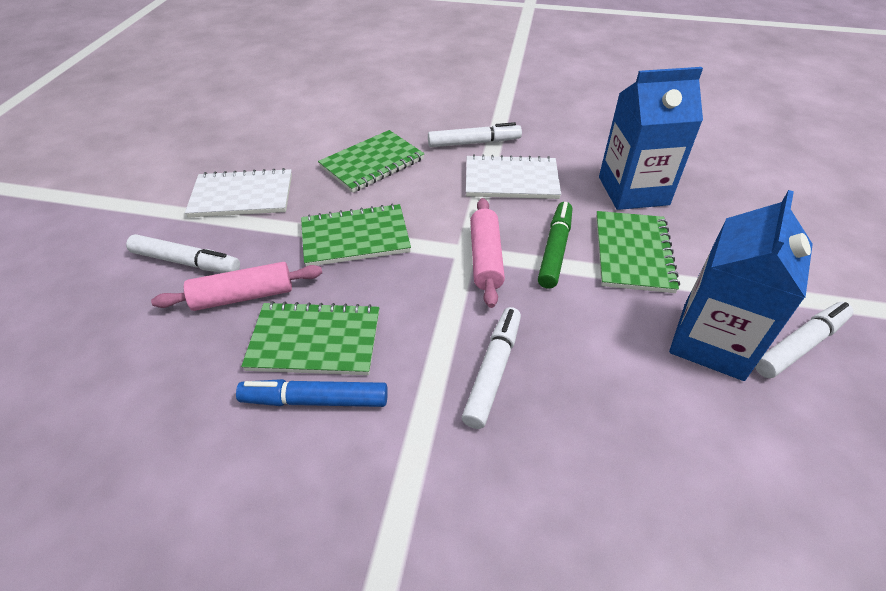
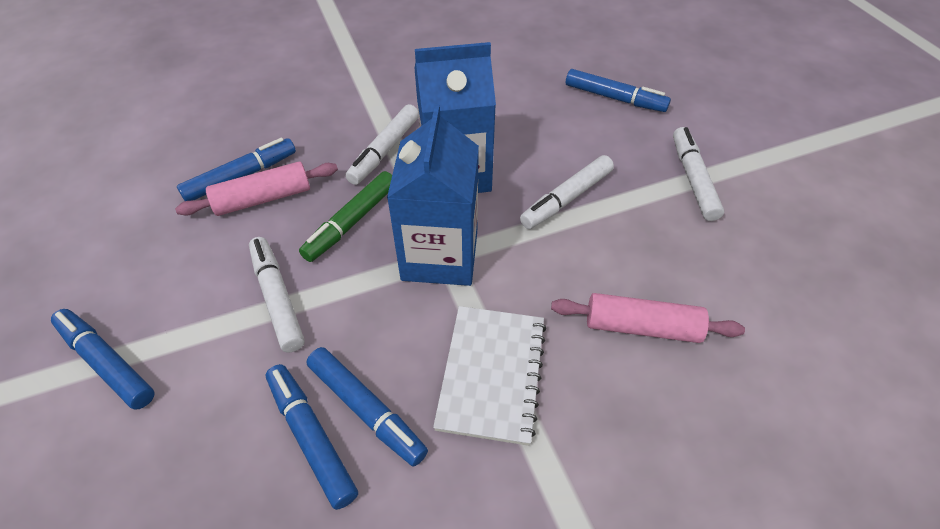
blue marker: 1 -> 5
green notebook: 4 -> 0
white notebook: 2 -> 1

